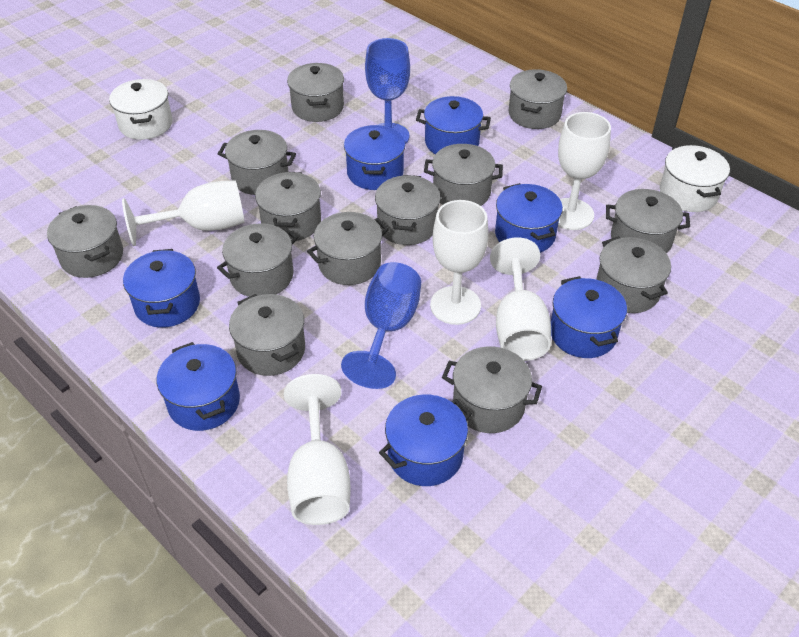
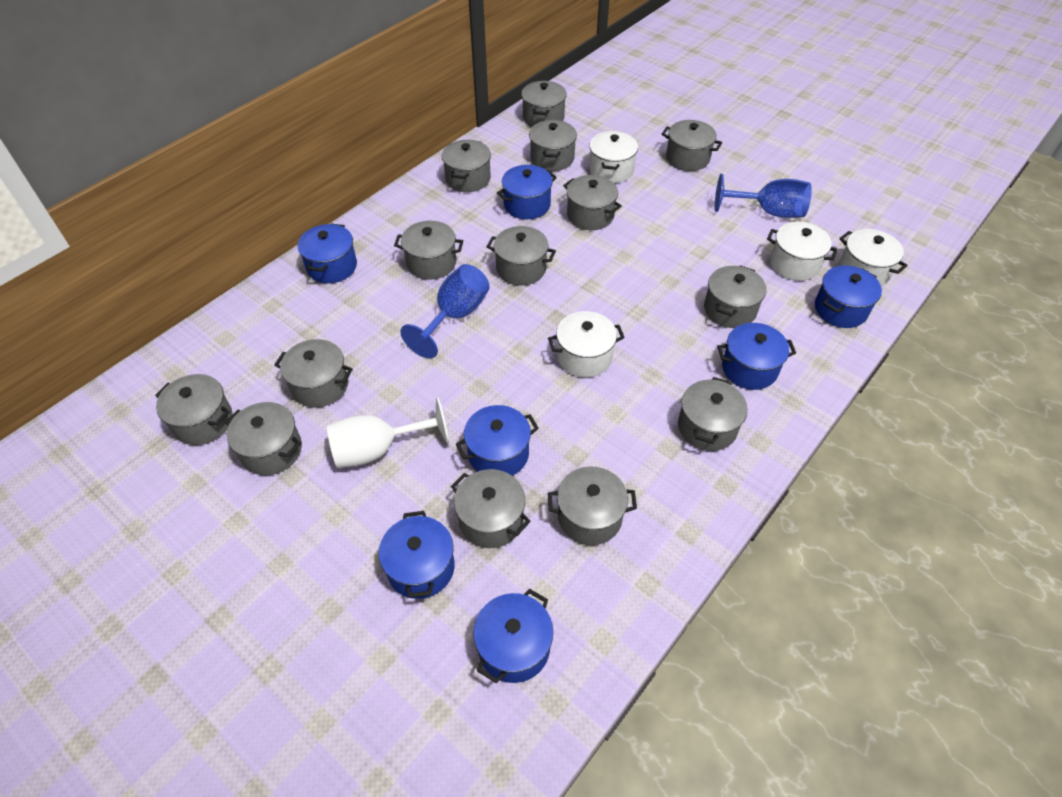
grey pot: 13 -> 14
white goblet: 5 -> 1
white pot: 2 -> 4

